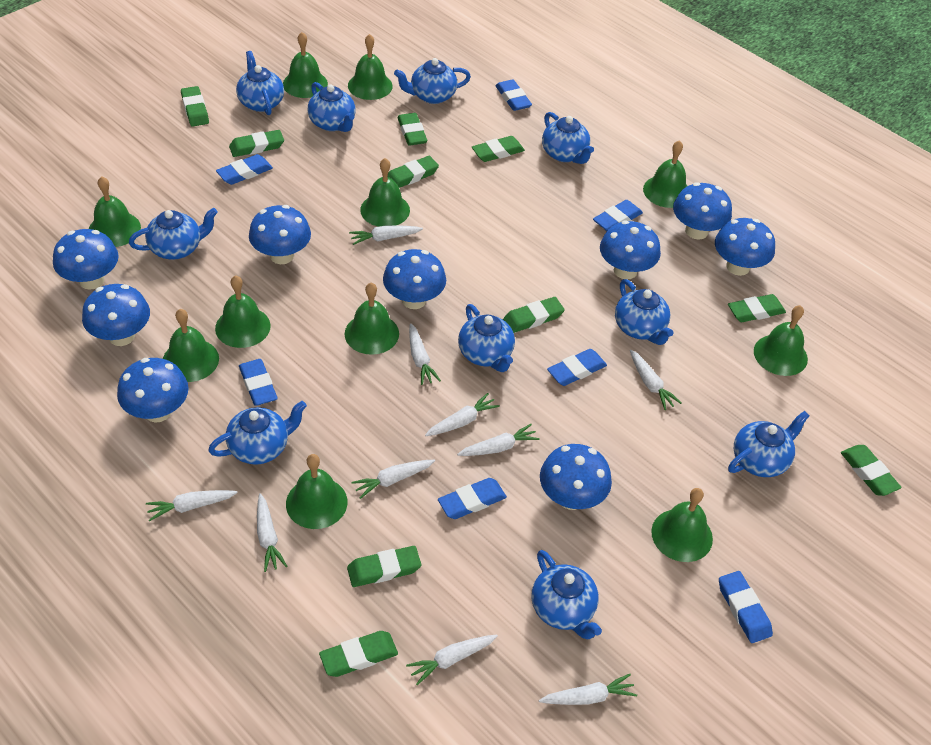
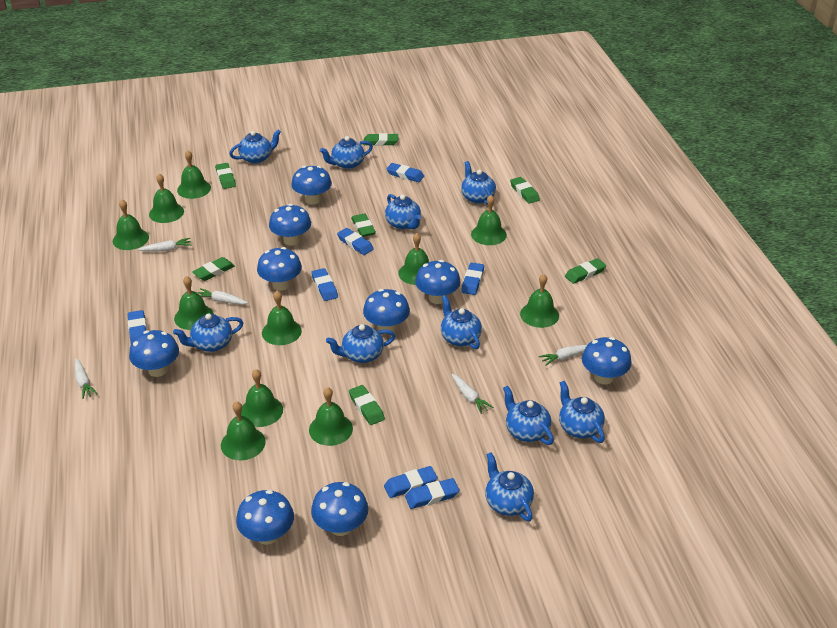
green eraser: 10 -> 7
white carrot: 10 -> 5

